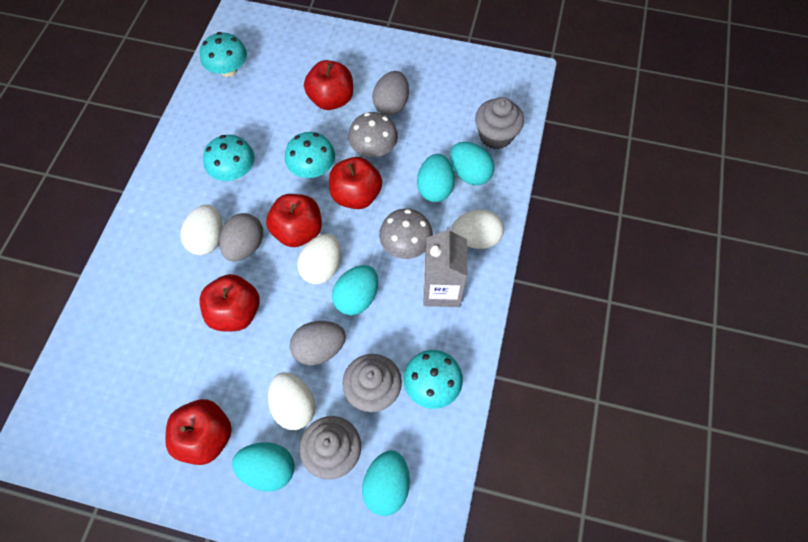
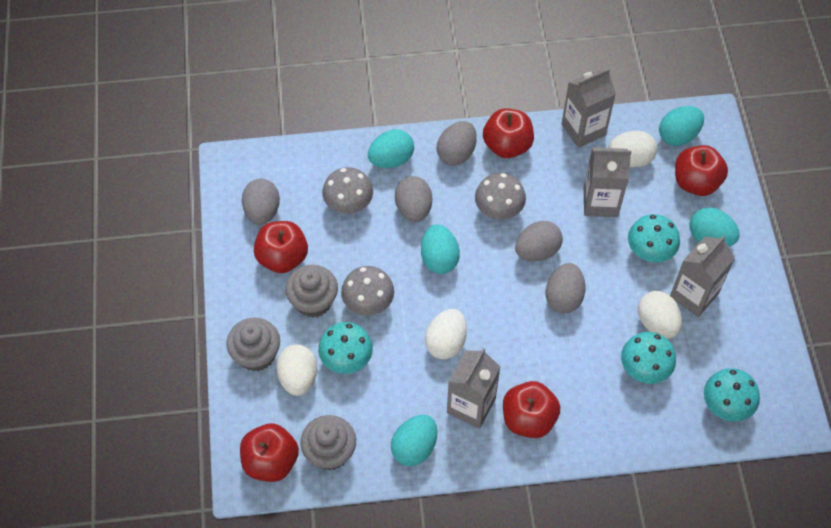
grey carton: 1 -> 4
grey egg: 3 -> 5
grey mushroom: 2 -> 3

